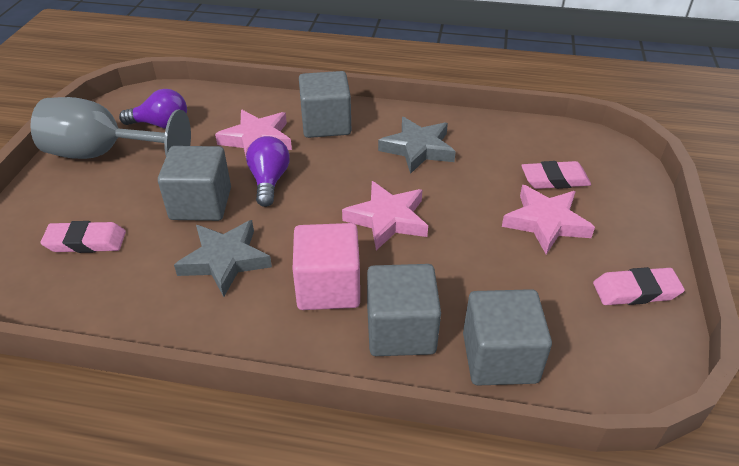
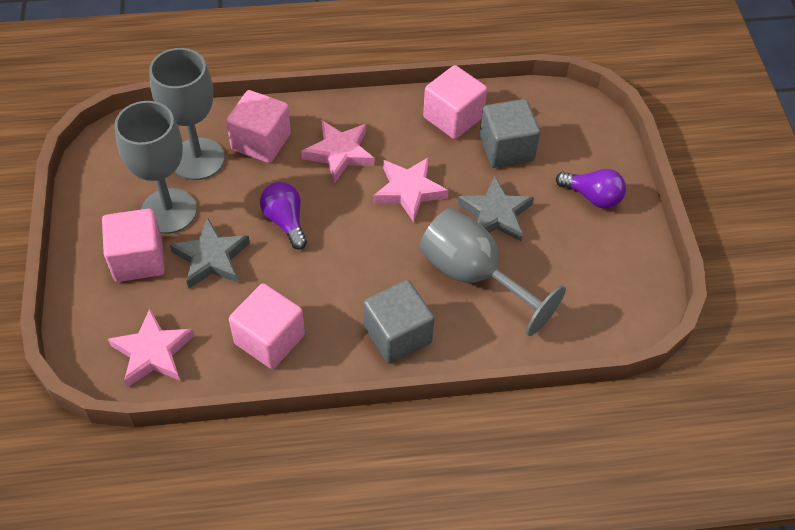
grey cube: 4 -> 2
grey goblet: 1 -> 3
pink cube: 1 -> 4
pink eraser: 3 -> 0

